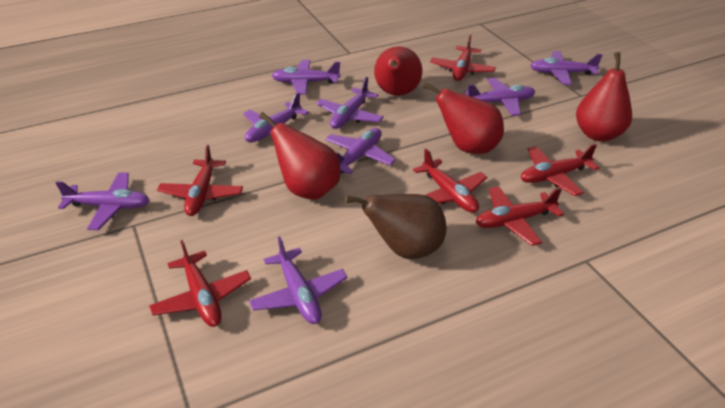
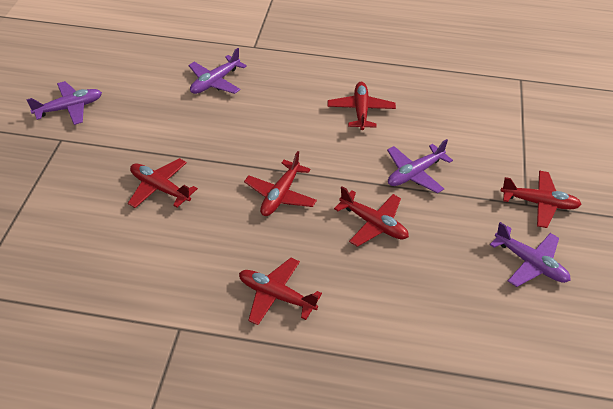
brown pear: 1 -> 0
purple plane: 8 -> 4
red pear: 4 -> 0

